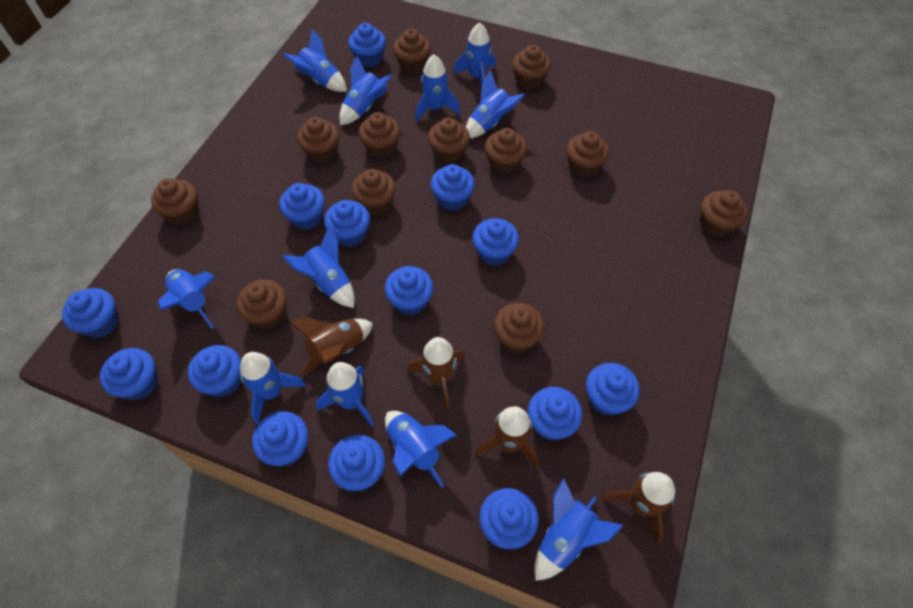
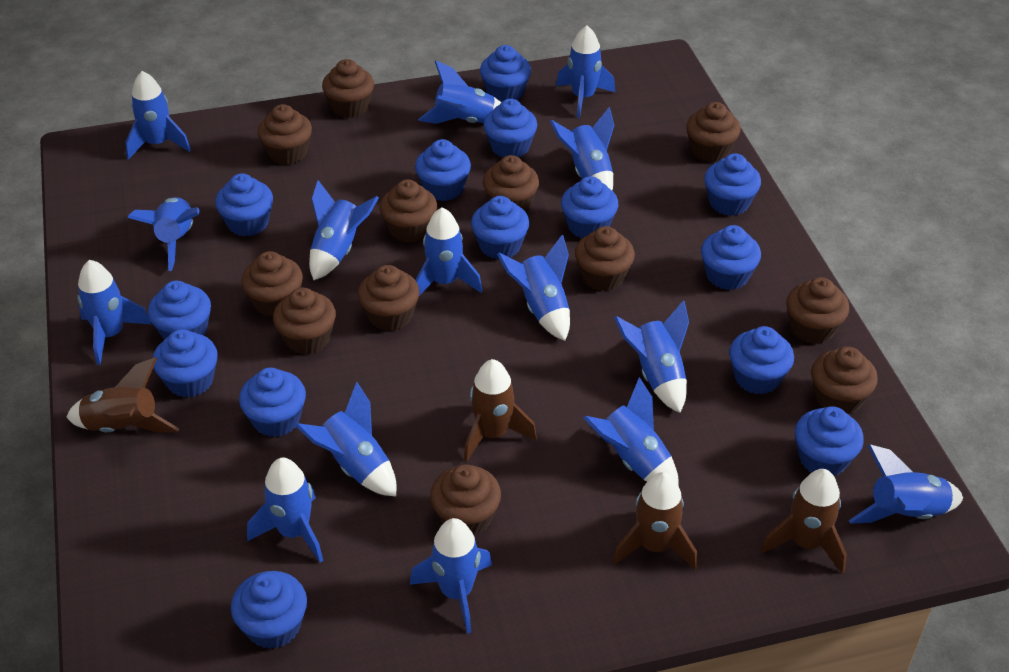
blue rocket: 11 -> 15

